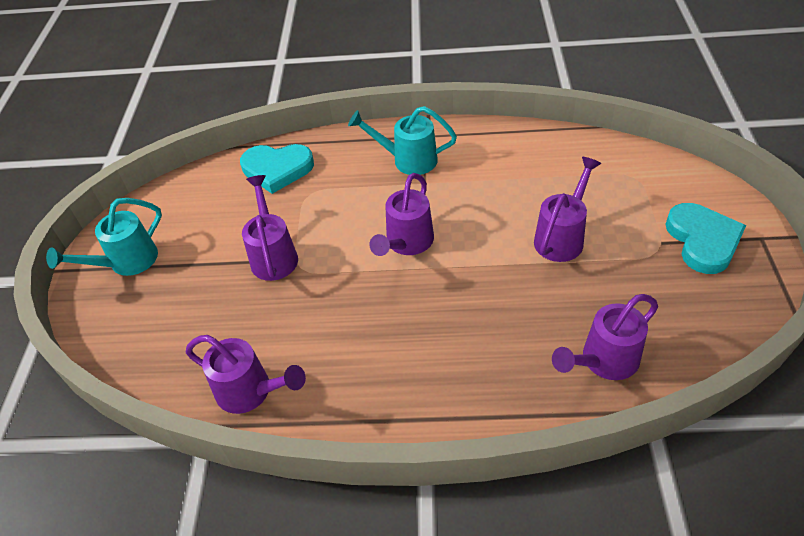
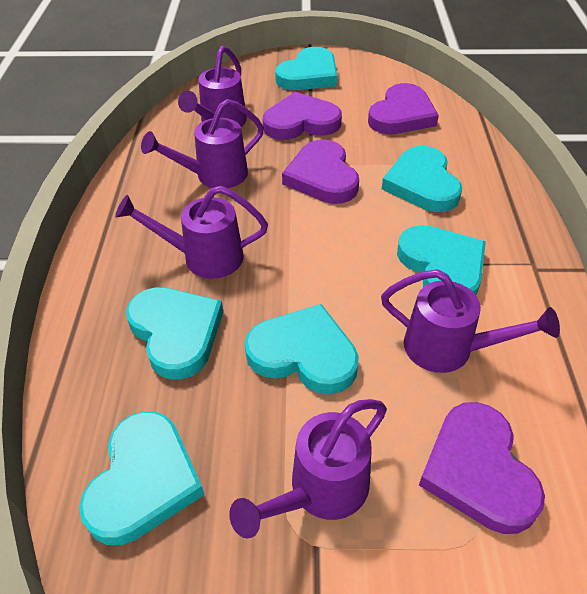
purple heart: 0 -> 4
turquoise heart: 2 -> 6
turquoise watering can: 2 -> 0

